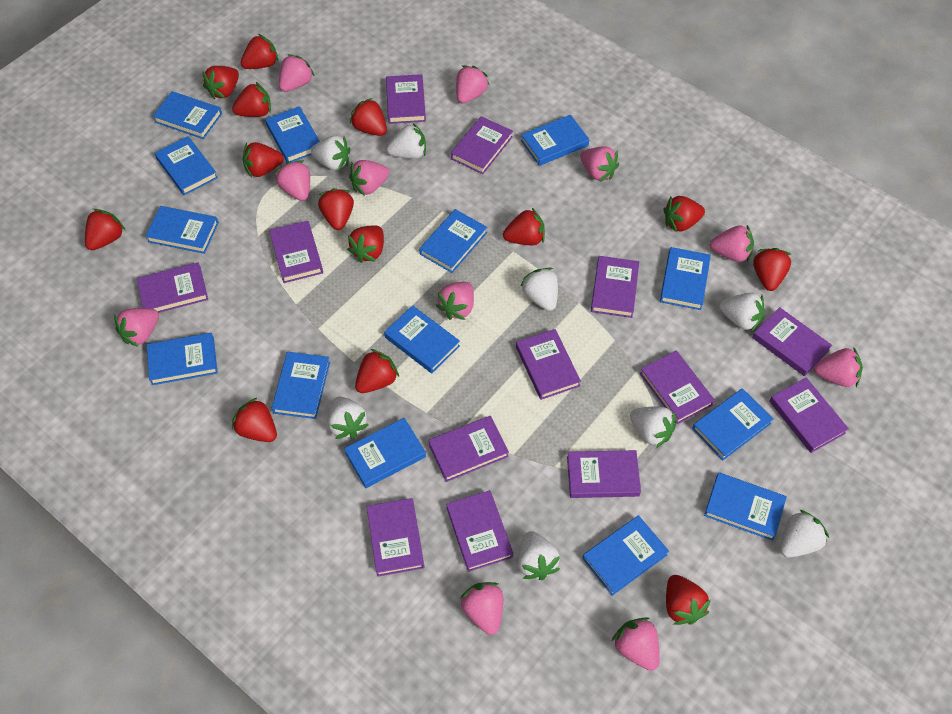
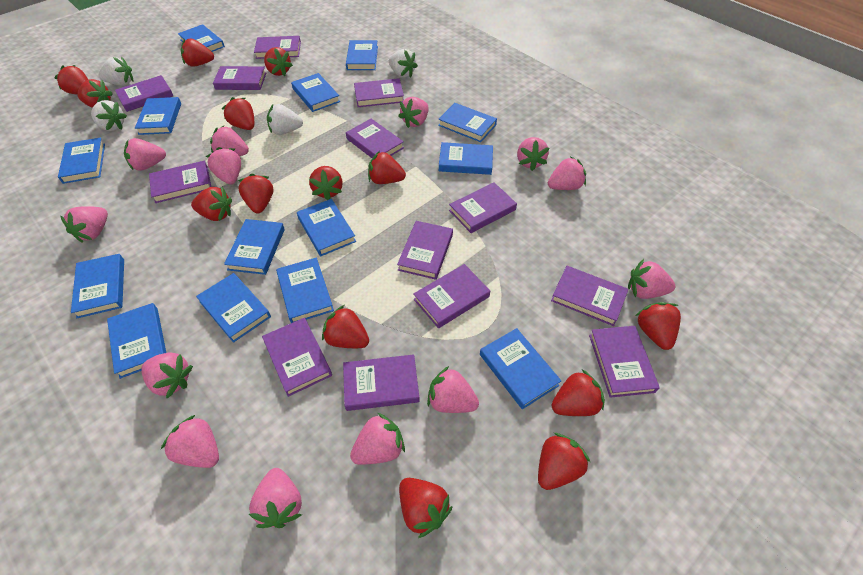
pink strawberry: 11 -> 13
white strawberry: 8 -> 4

